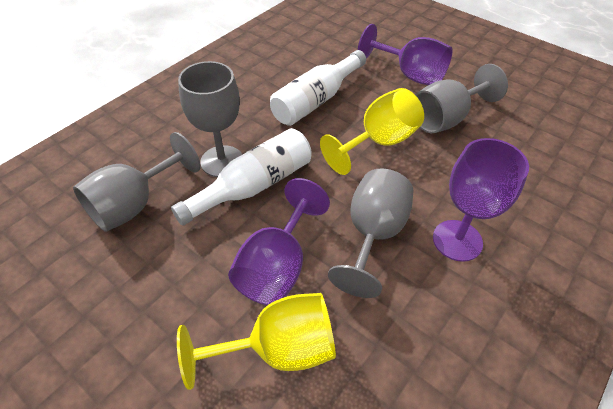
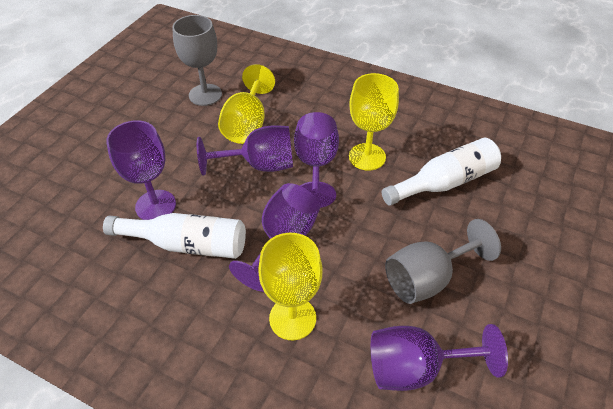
grey goblet: 4 -> 2
purple goblet: 3 -> 5
yellow goblet: 2 -> 3

